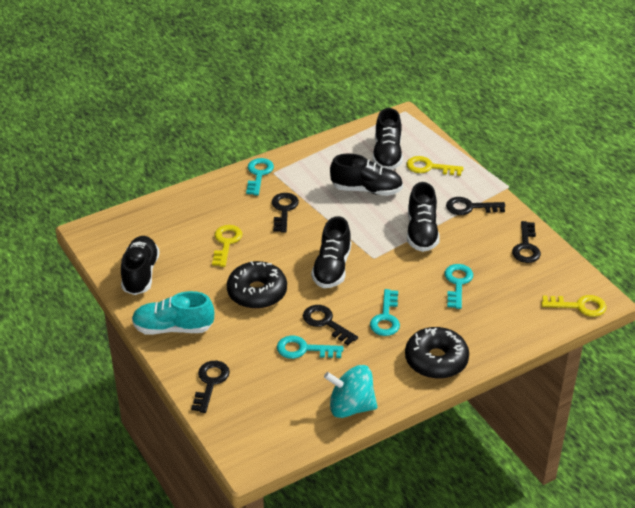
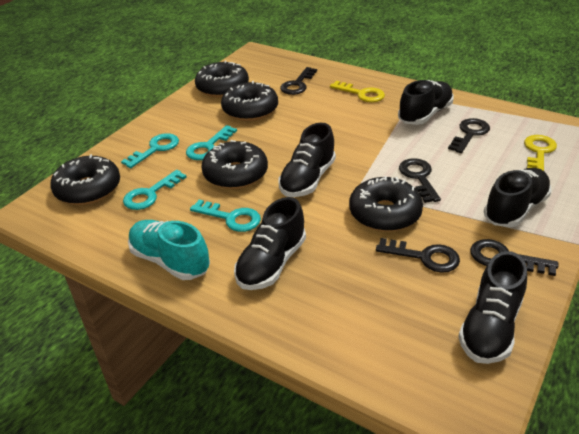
black donut: 2 -> 5
turquoise spinning top: 1 -> 0
yellow key: 3 -> 2

